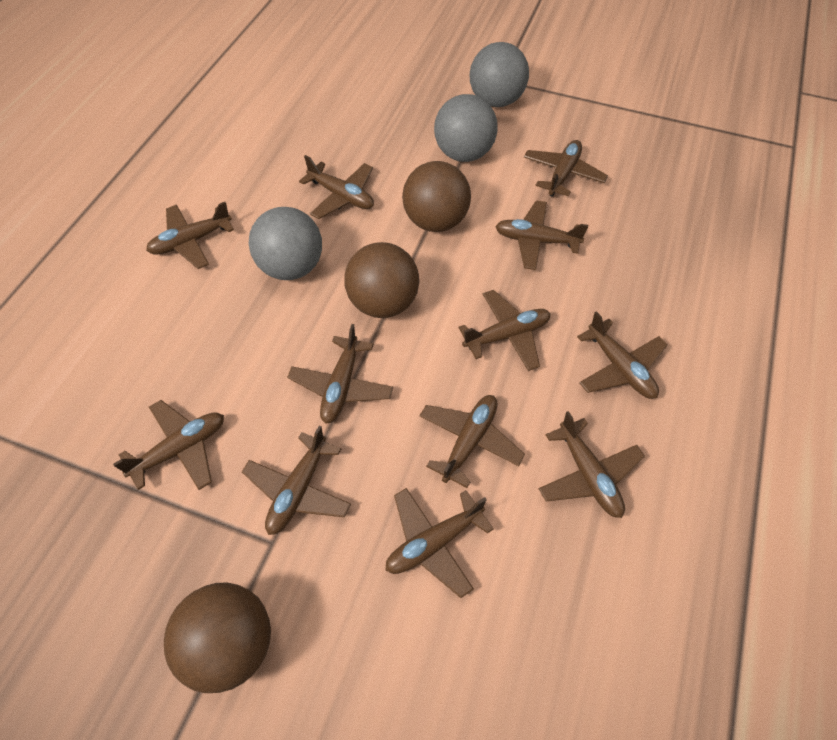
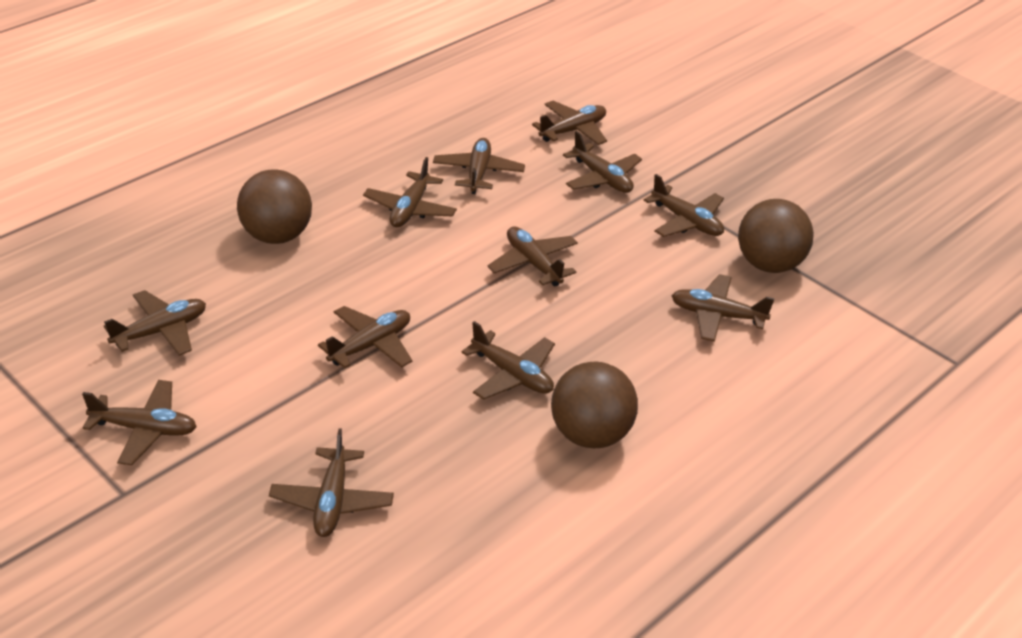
grey ball: 3 -> 0

